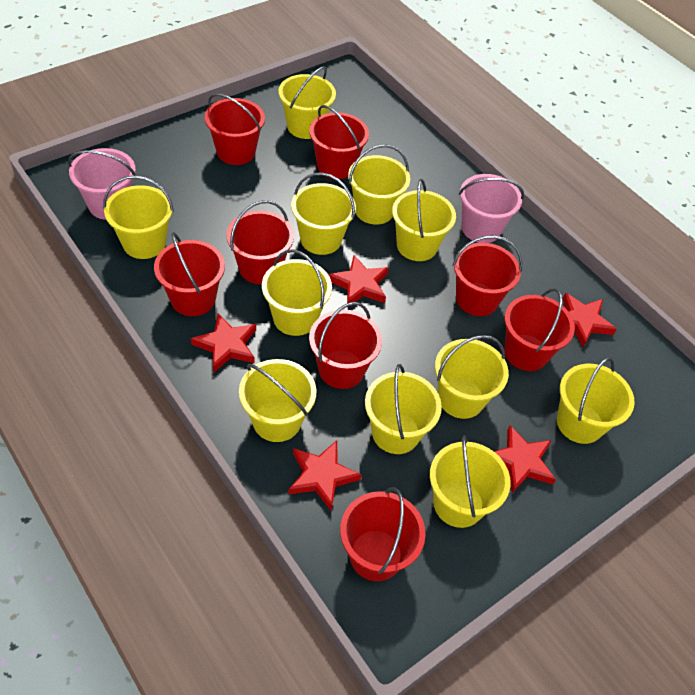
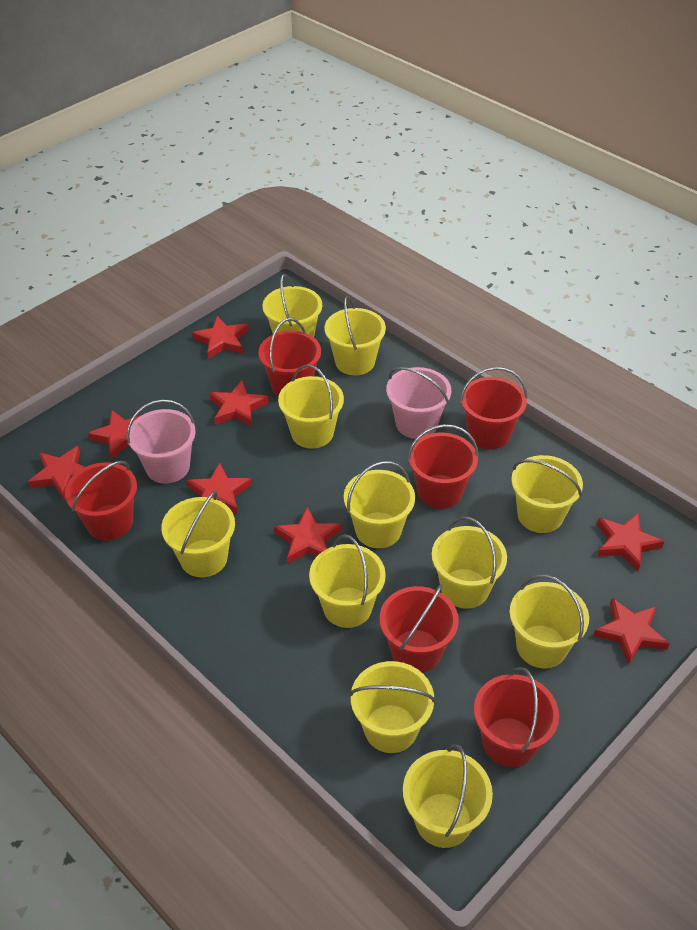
red bucket: 8 -> 6
red star: 5 -> 8

